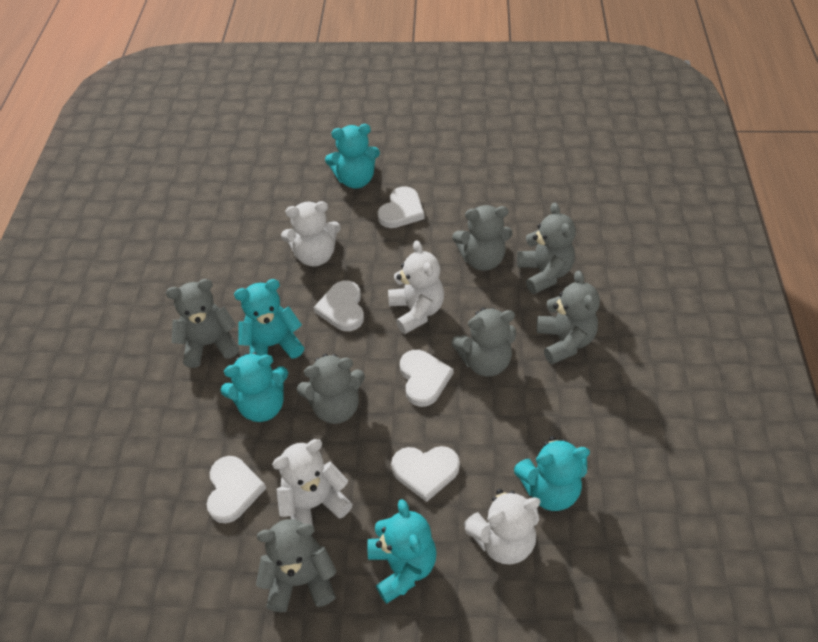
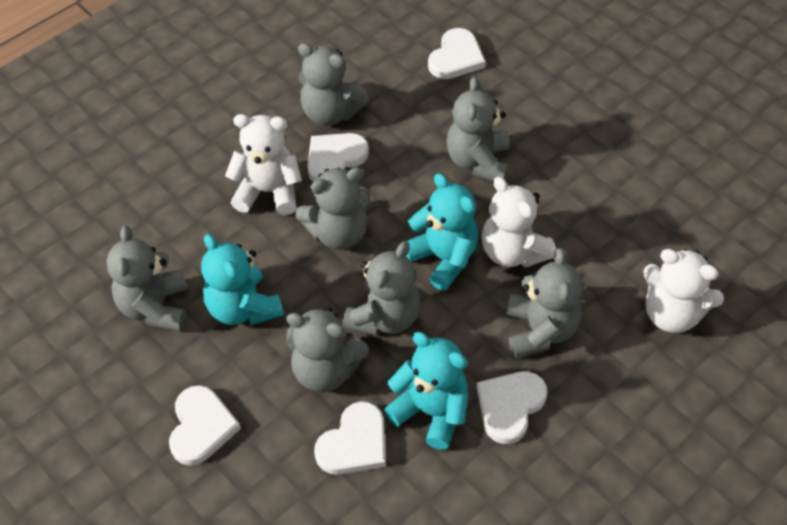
turquoise teddy bear: 5 -> 3
white teddy bear: 4 -> 3

